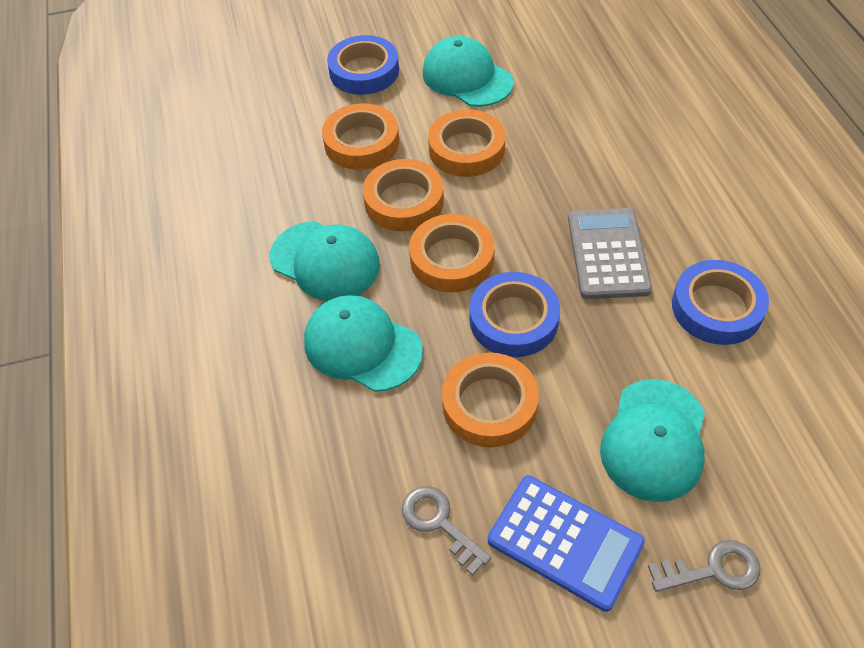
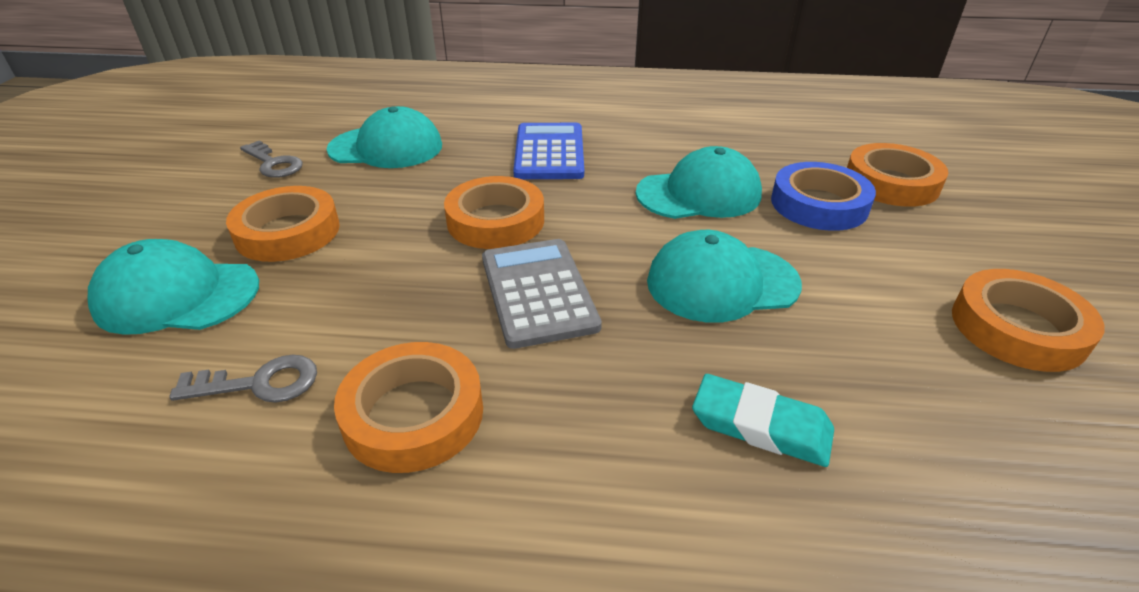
blue tape: 3 -> 1
turquoise eraser: 0 -> 1

